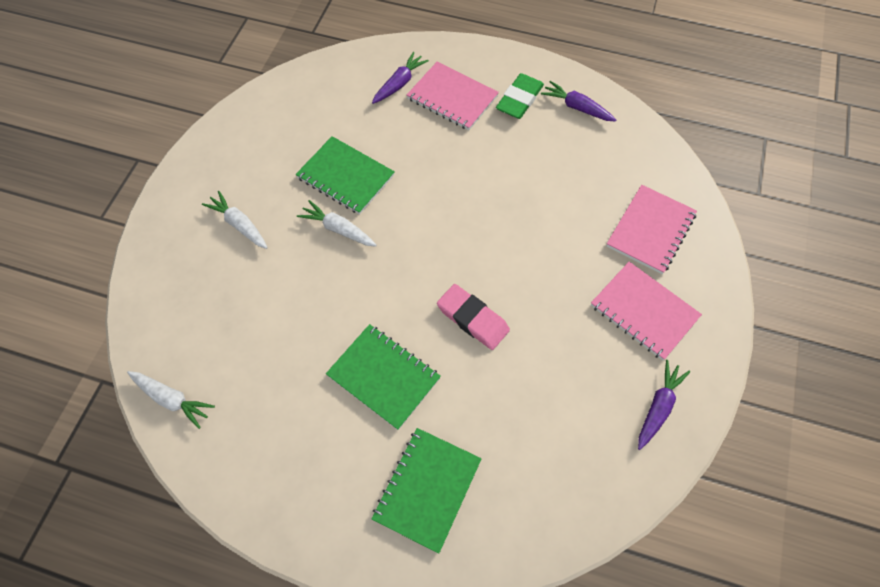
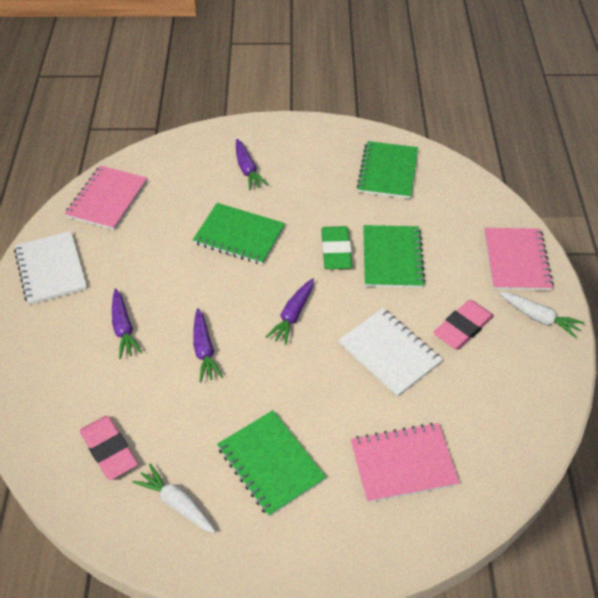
green notebook: 3 -> 4
pink eraser: 1 -> 2
purple carrot: 3 -> 4
white carrot: 3 -> 2
white notebook: 0 -> 2

